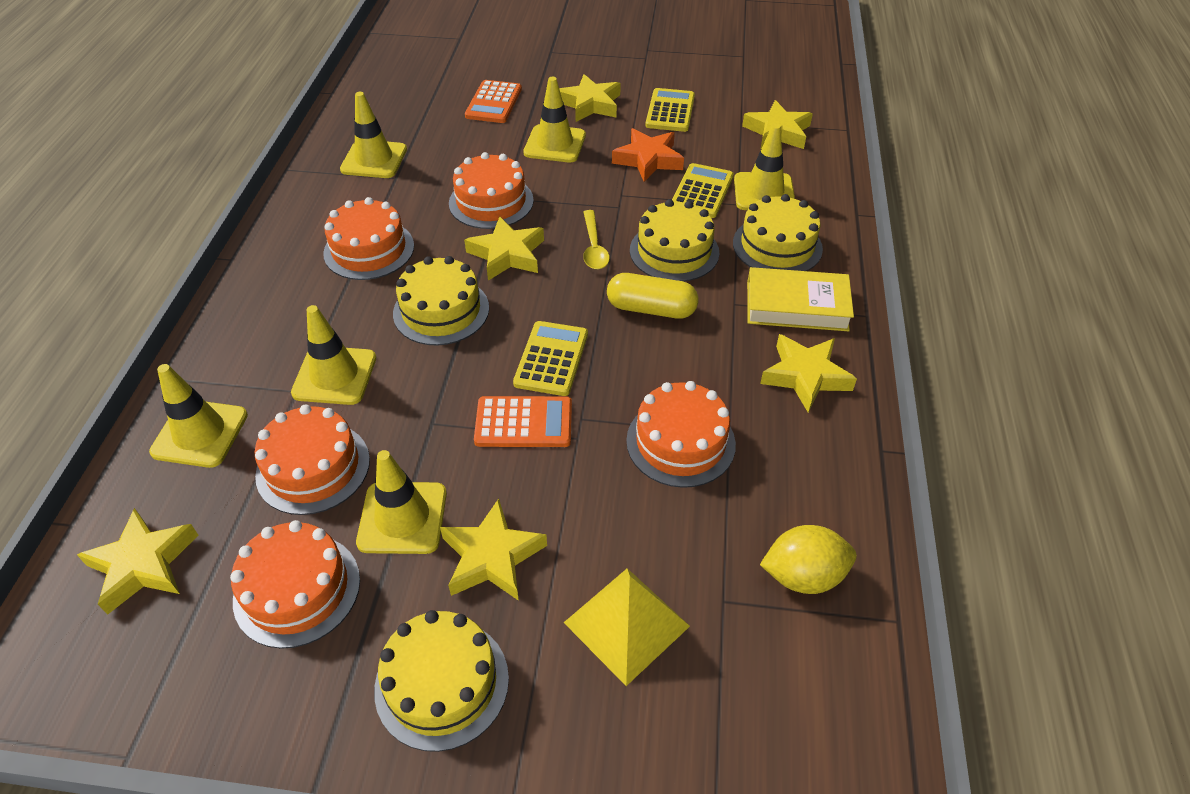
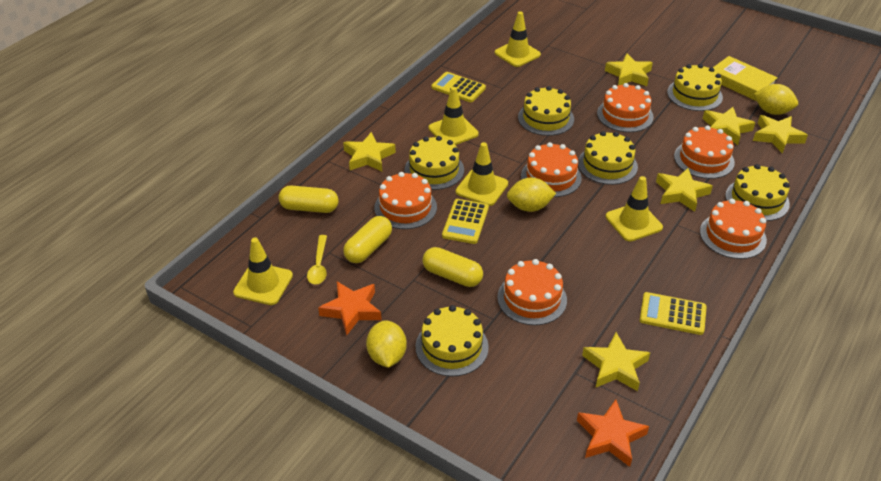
orange cake: 5 -> 6
orange calculator: 2 -> 0
orange star: 1 -> 2
yellow cake: 4 -> 6
yellow capsule: 1 -> 3
yellow lemon: 1 -> 3
yellow pyramid: 1 -> 0
yellow traffic cone: 6 -> 5

